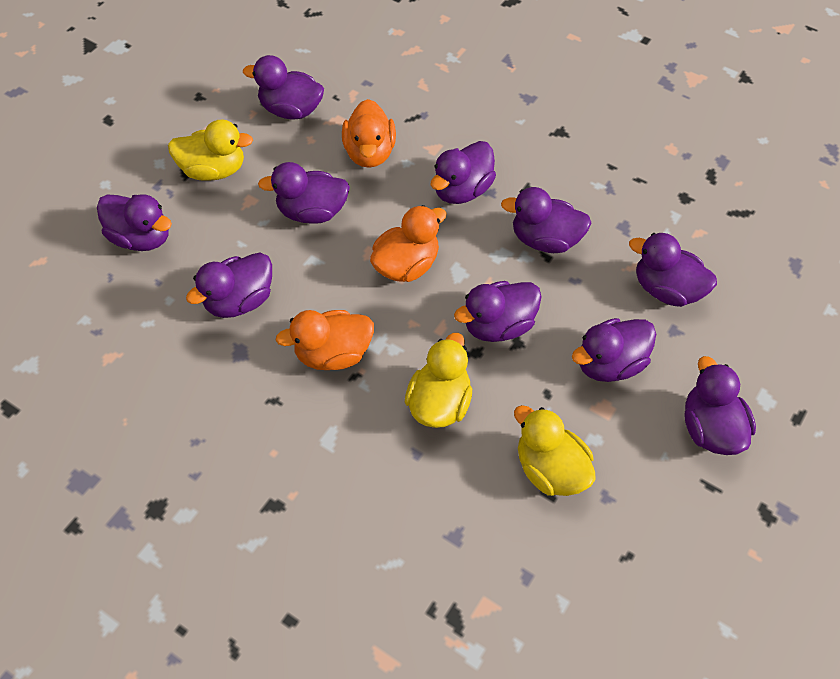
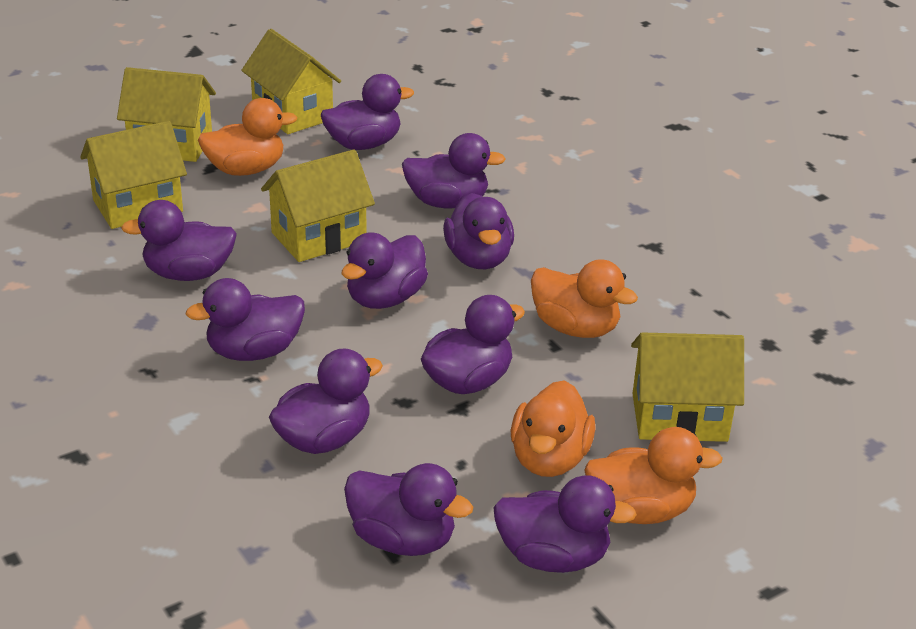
orange duck: 3 -> 4
yellow duck: 3 -> 0
yellow house: 0 -> 5

